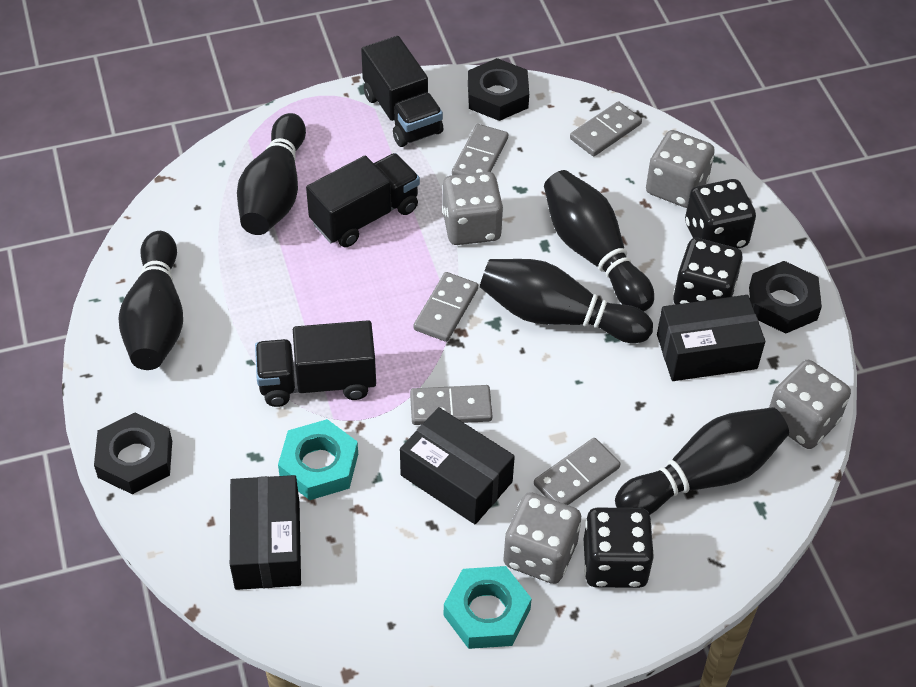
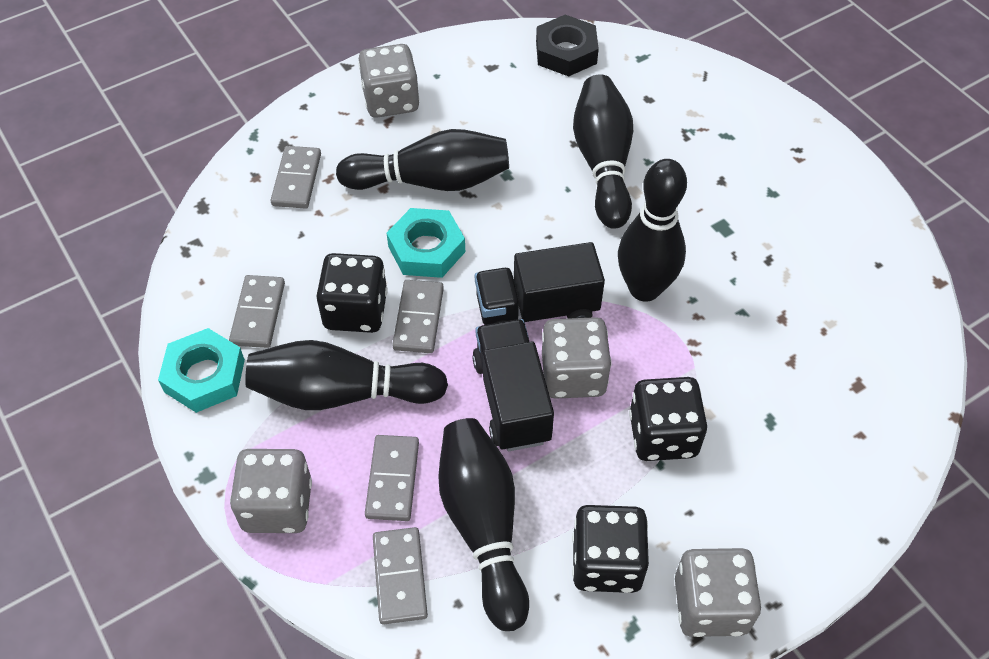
black box: 3 -> 0
black nut: 3 -> 1
black truck: 3 -> 2

